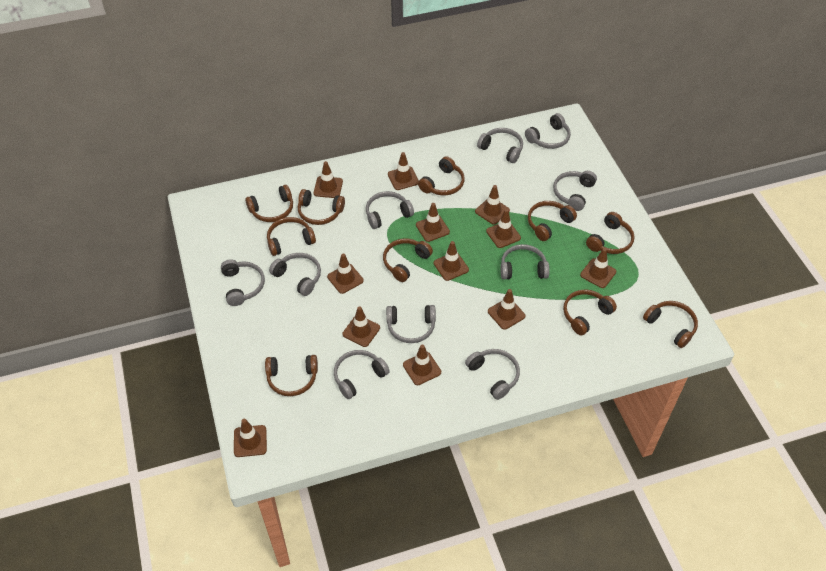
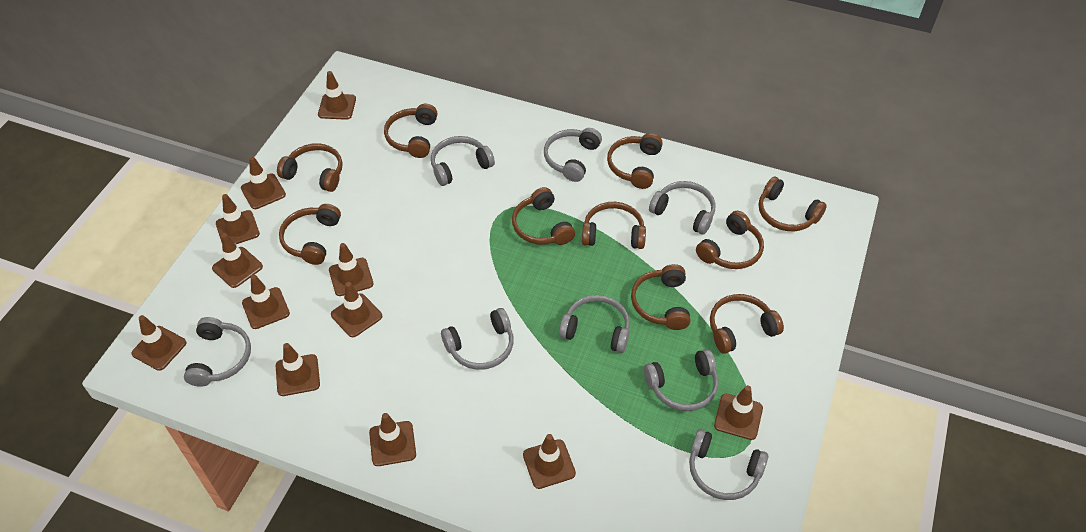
grey headphones: 10 -> 8

